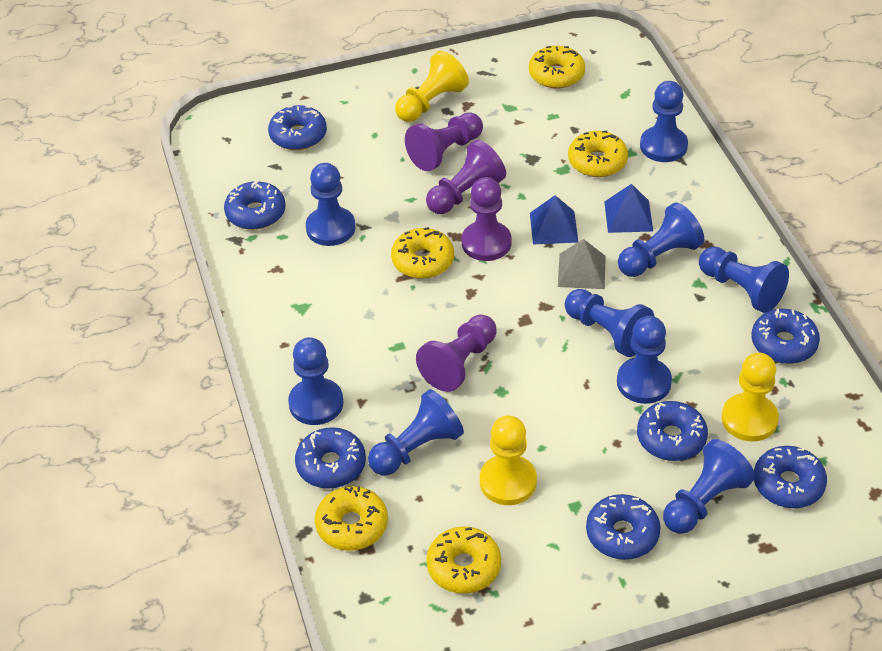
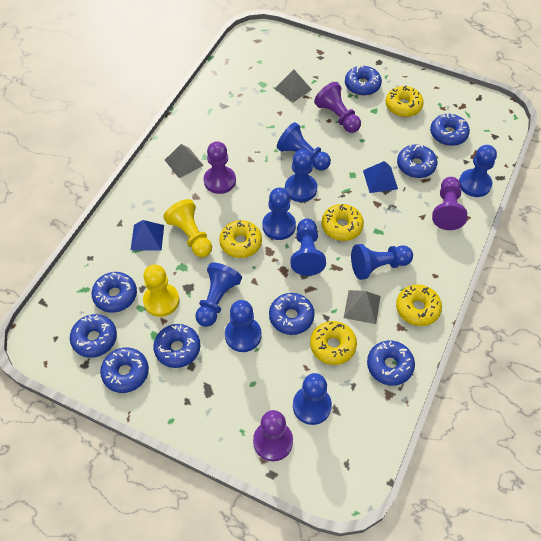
blue donut: 7 -> 9
grey pyramid: 1 -> 3
yellow pawn: 3 -> 2

